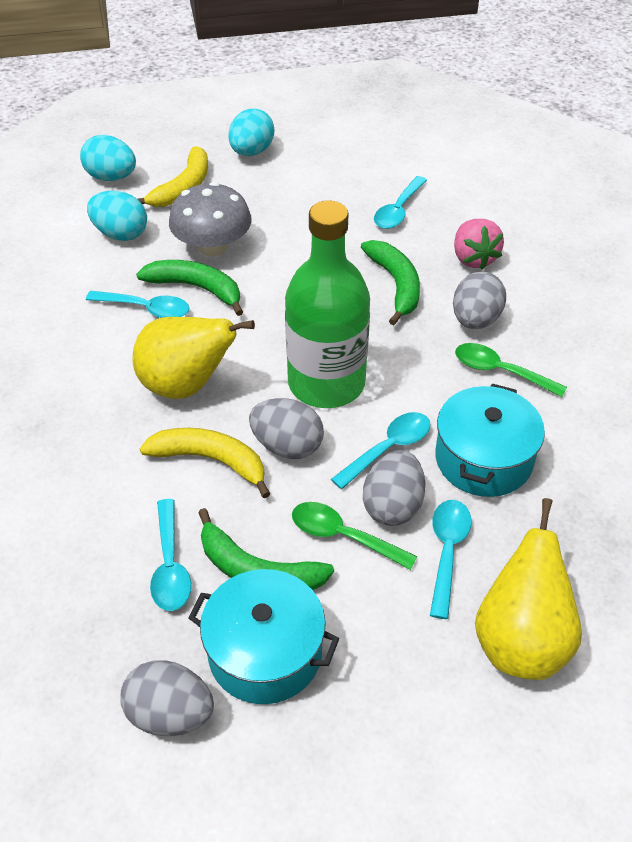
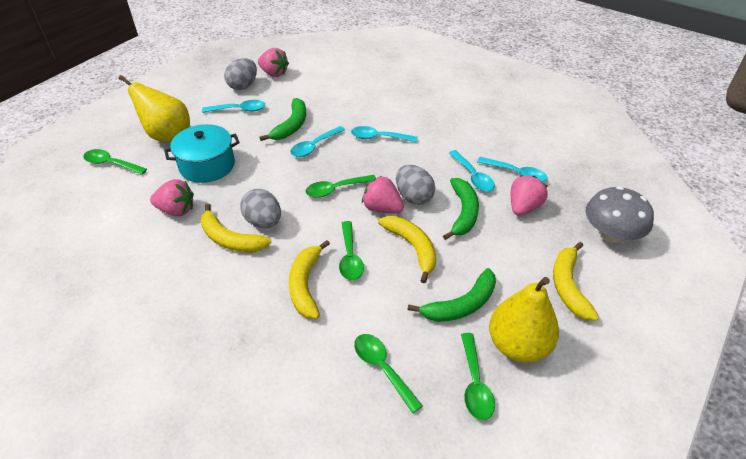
green bottle: 1 -> 0
green spoon: 2 -> 5
grey egg: 4 -> 3
pink strawberry: 1 -> 4
turquoise egg: 3 -> 0
turquoise pot: 2 -> 1
yellow banana: 2 -> 4

